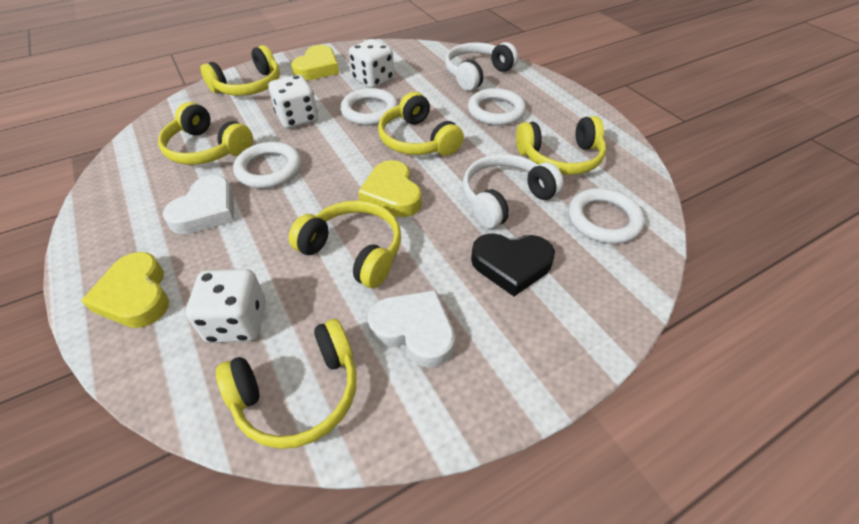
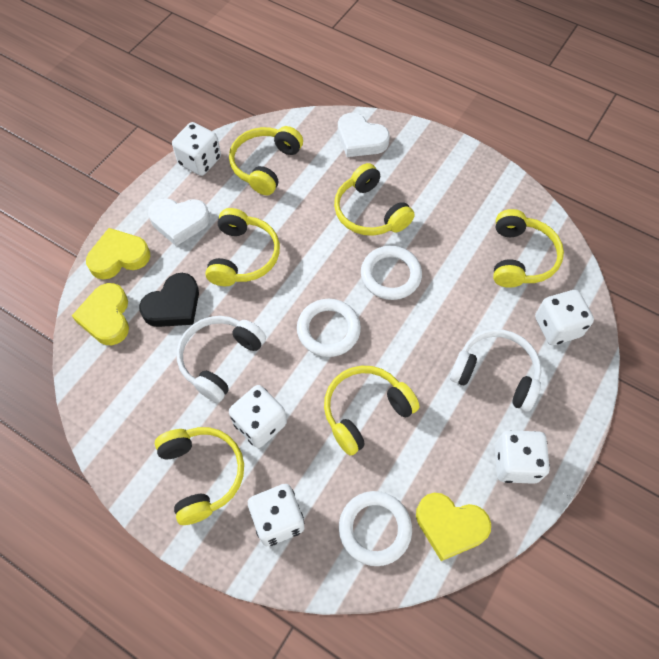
white dice: 3 -> 5
white ring: 4 -> 3

